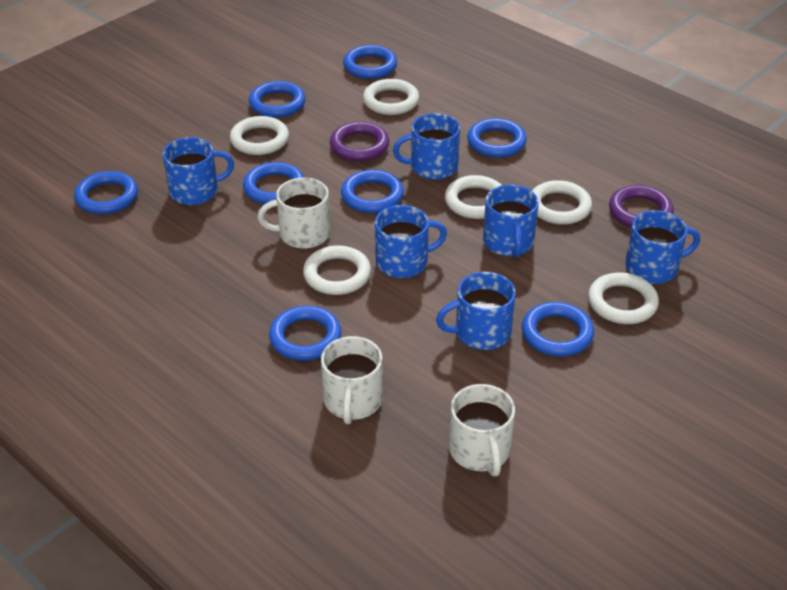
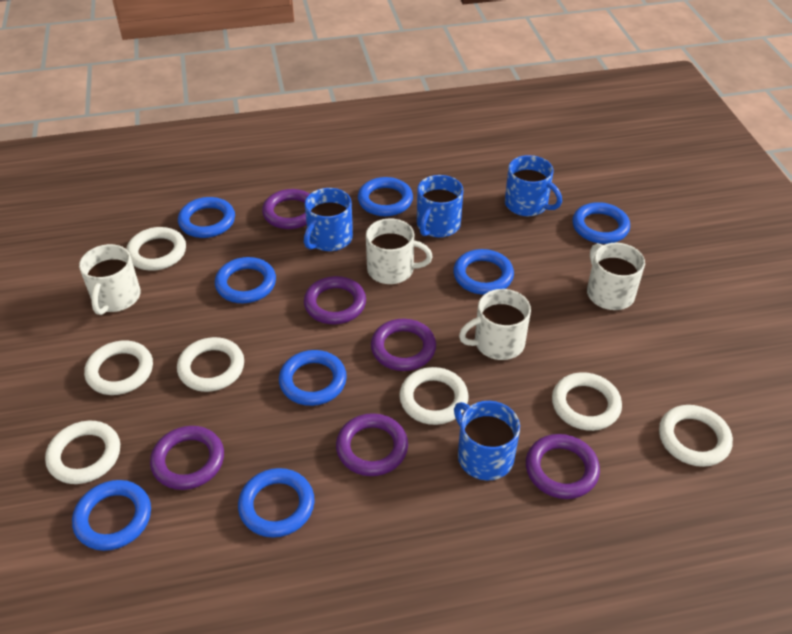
blue mug: 6 -> 4
purple ring: 2 -> 6
white mug: 3 -> 4
white ring: 6 -> 7

